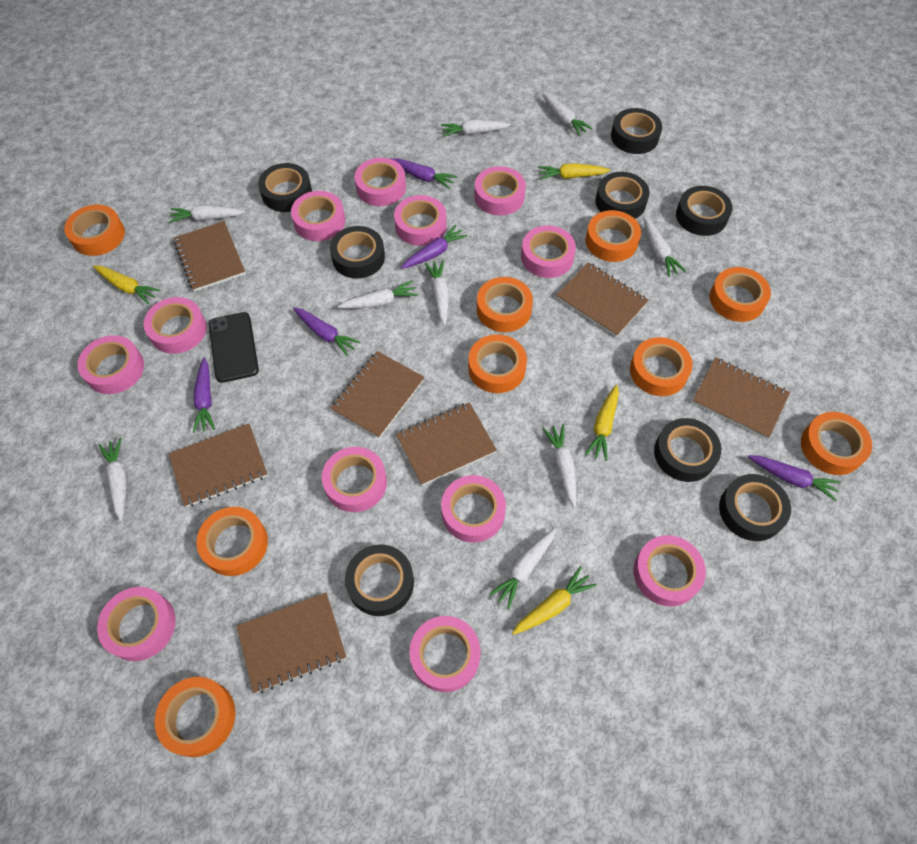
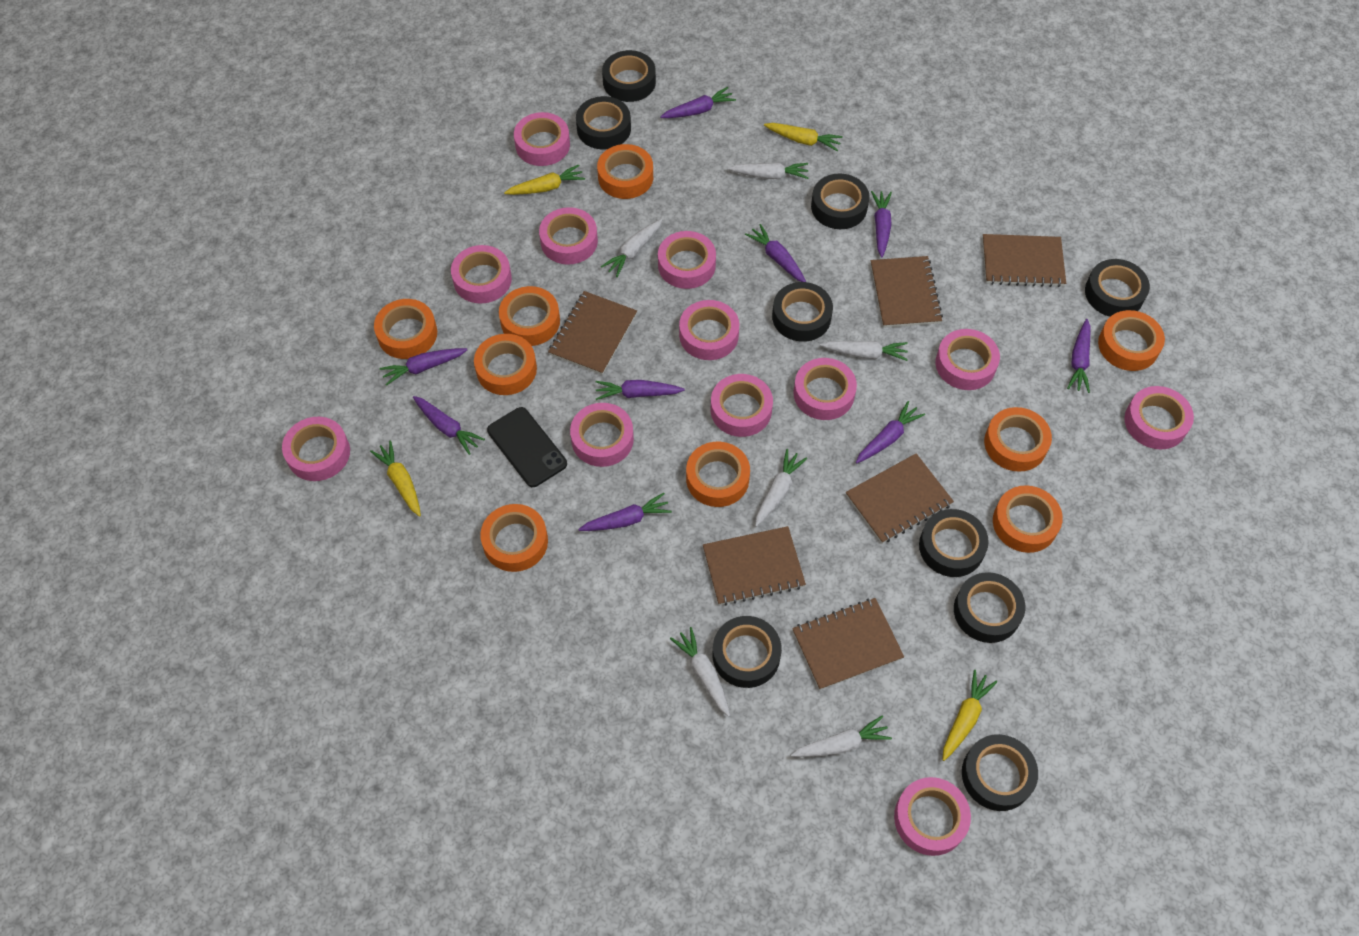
black tape: 8 -> 9
brown notebook: 7 -> 6
purple carrot: 5 -> 9
white carrot: 9 -> 6

